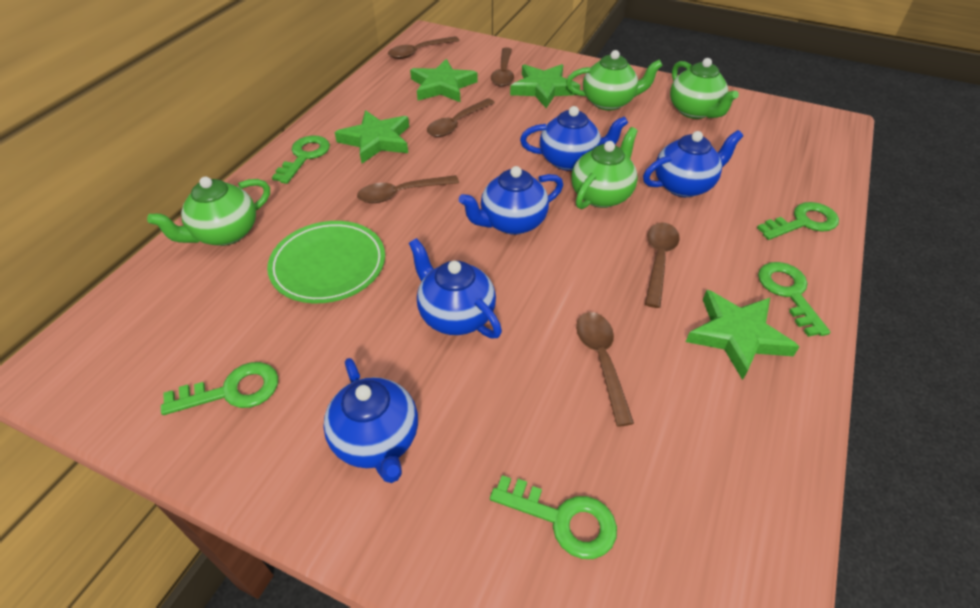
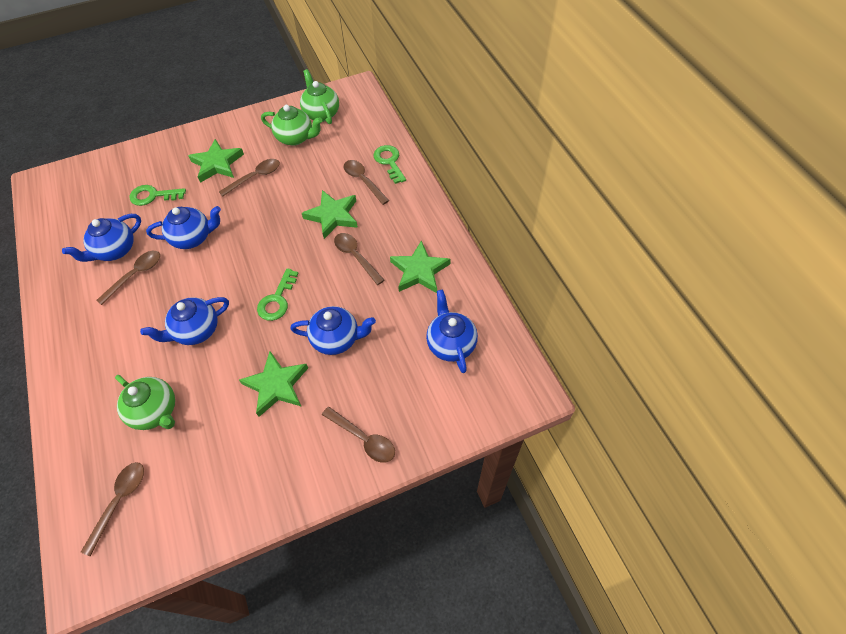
green key: 5 -> 3
green plate: 1 -> 0
green teapot: 4 -> 3

